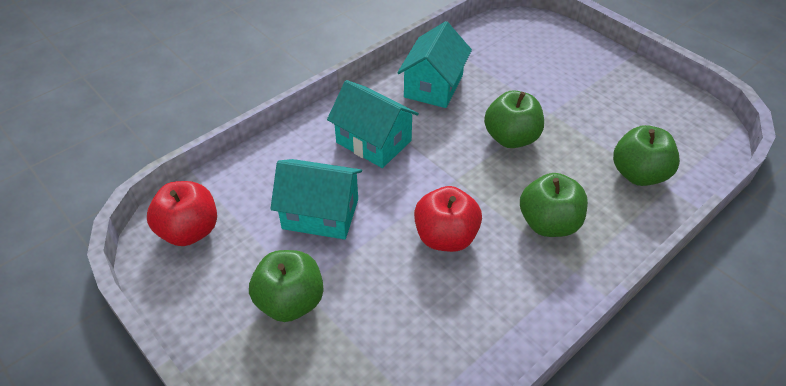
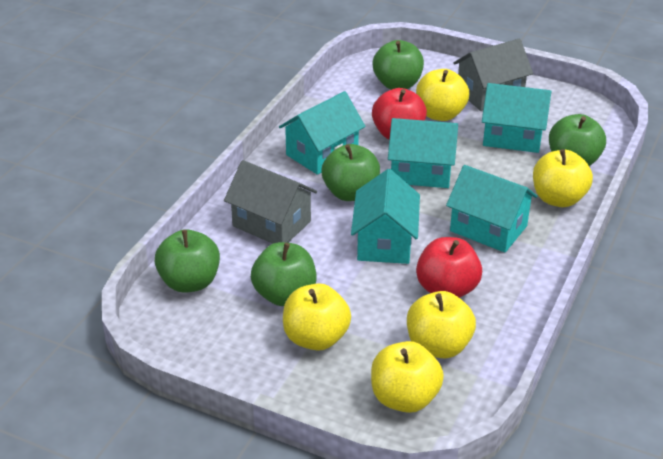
green apple: 4 -> 5
grey house: 0 -> 2
turquoise house: 3 -> 5
yellow apple: 0 -> 5

